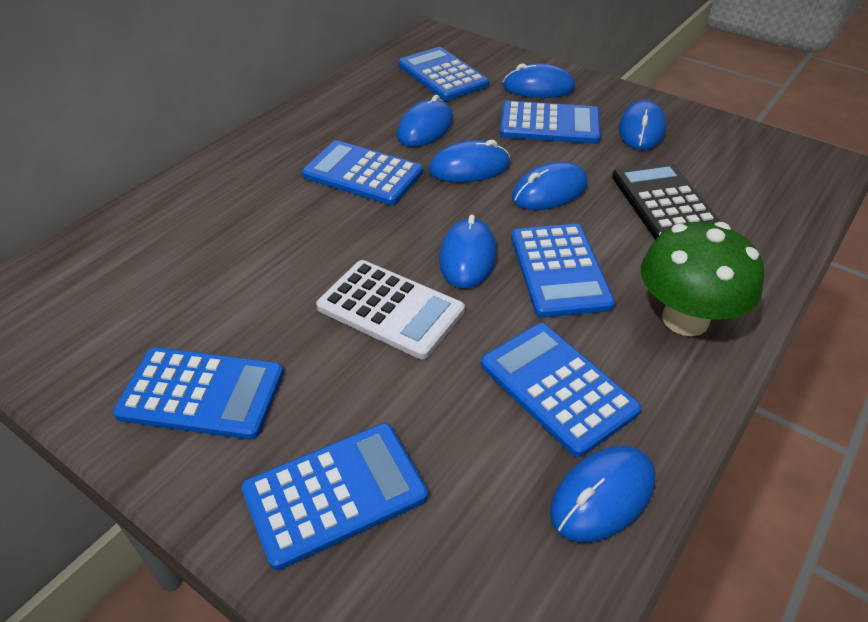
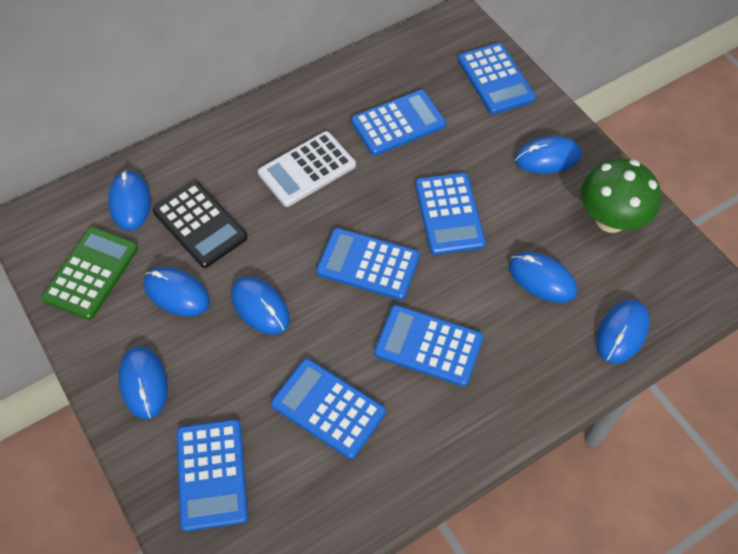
green calculator: 0 -> 1

